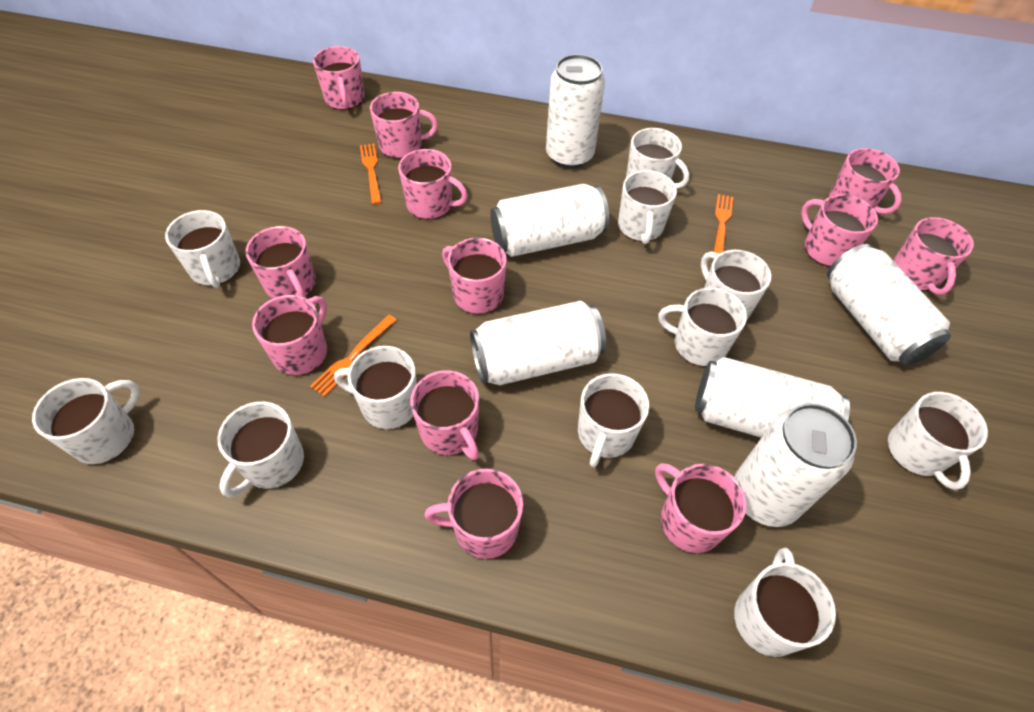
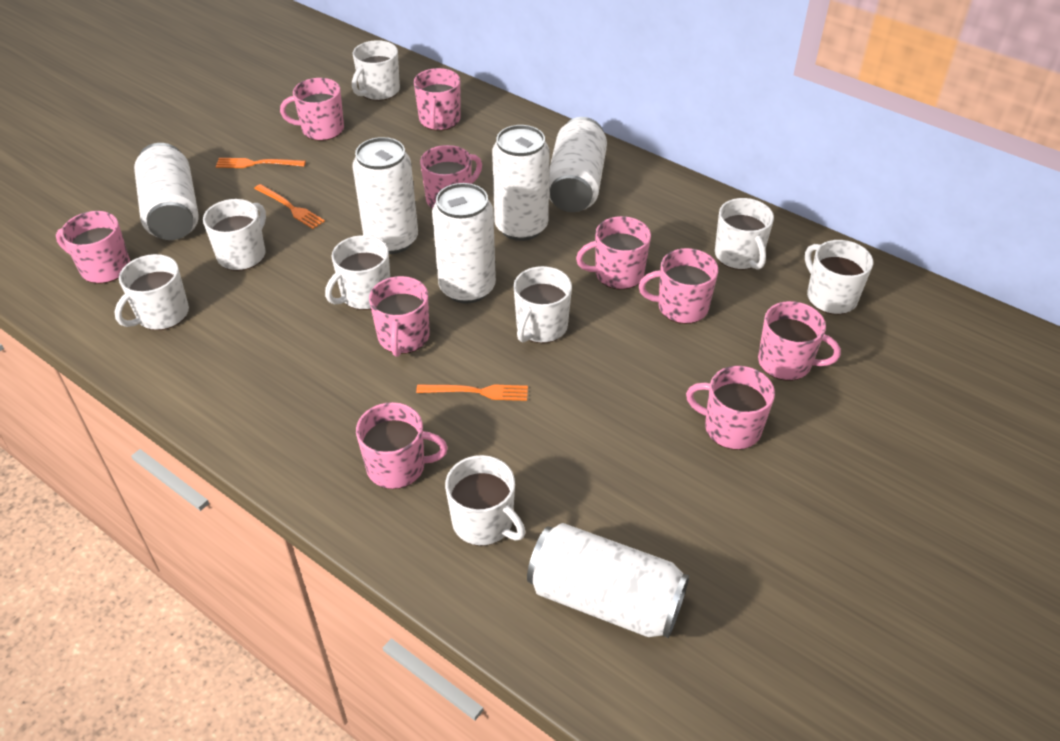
pink mug: 12 -> 10
white mug: 11 -> 8

